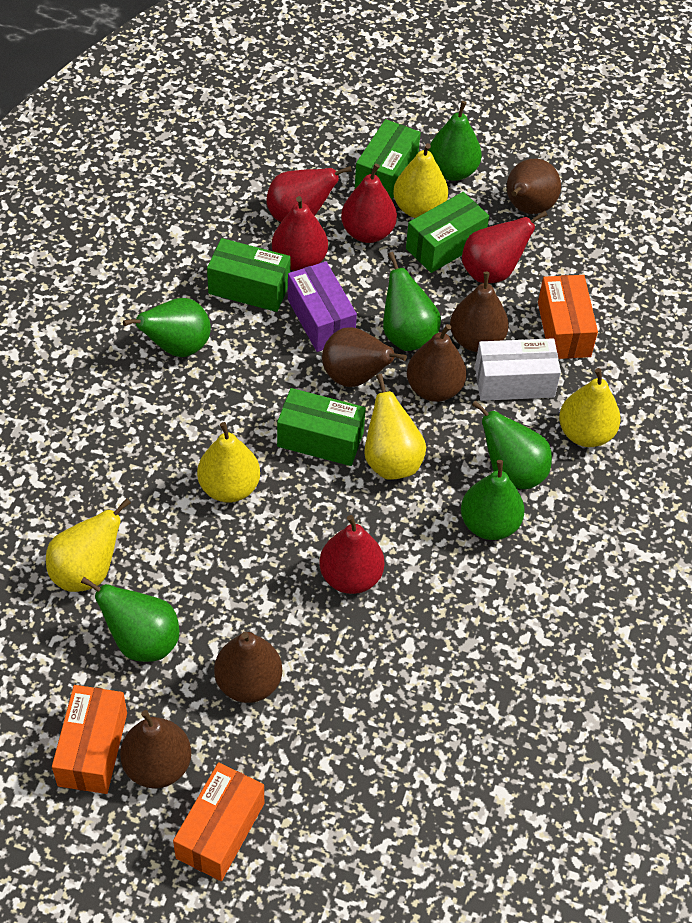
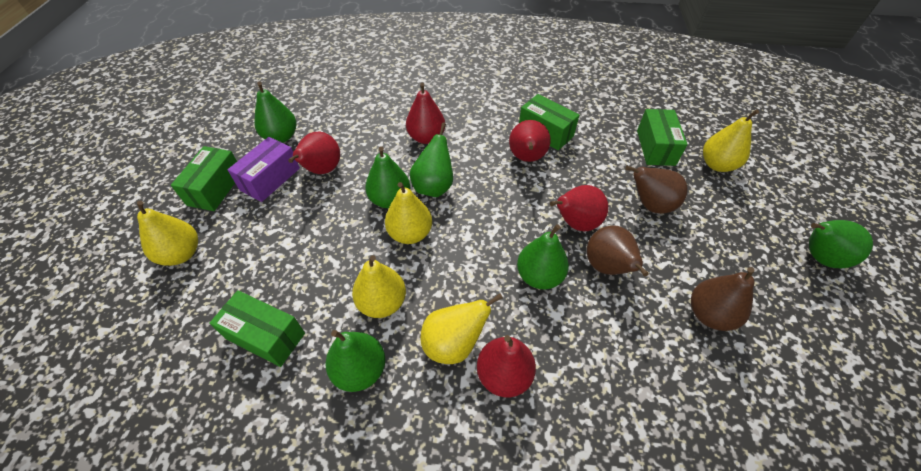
brown pear: 6 -> 3
orange box: 3 -> 0
white box: 1 -> 0

